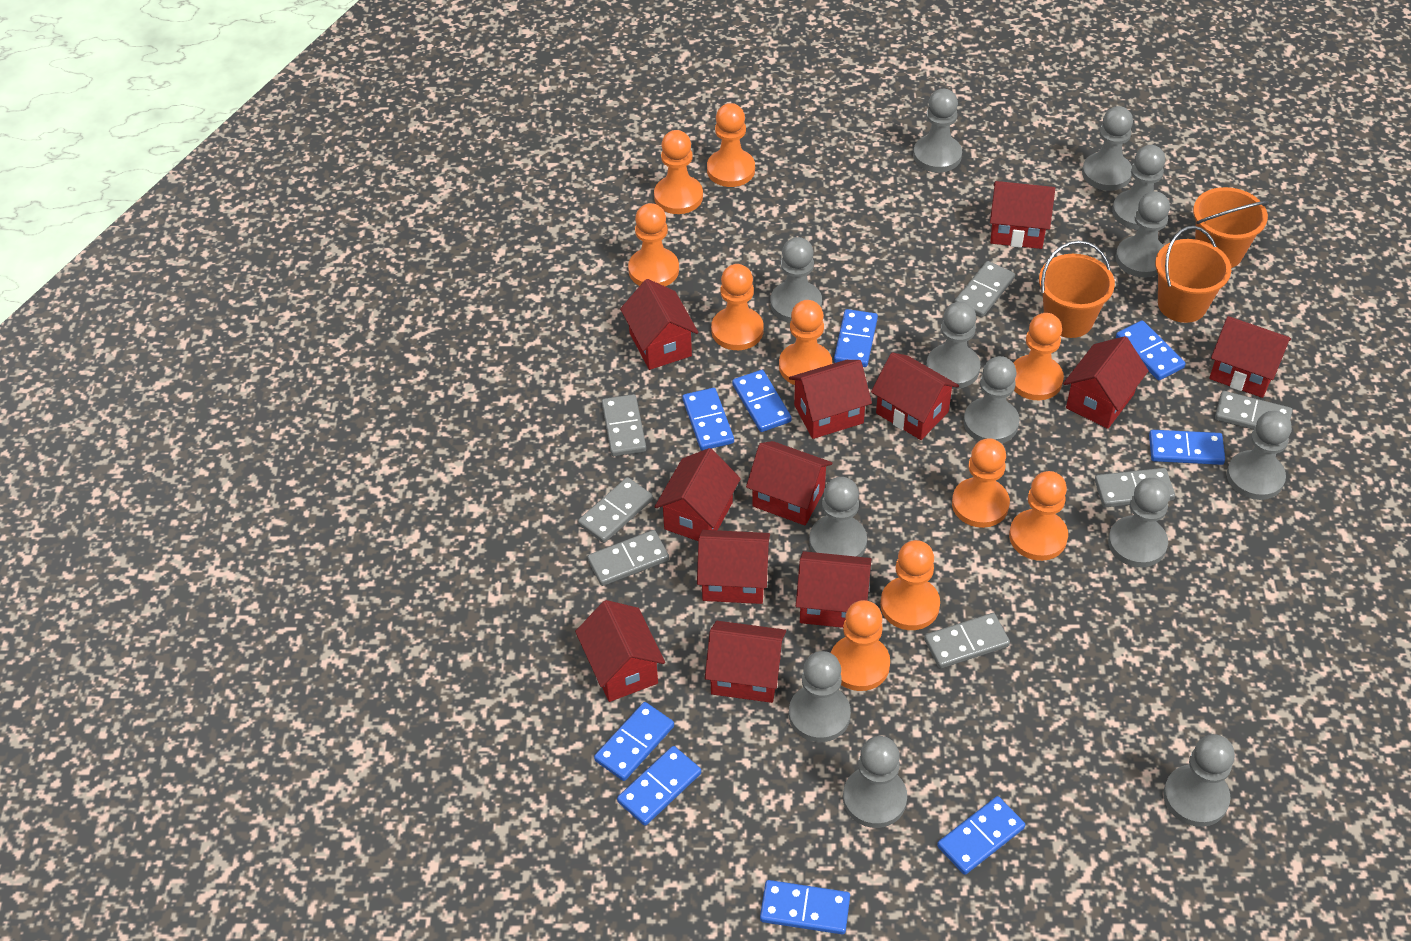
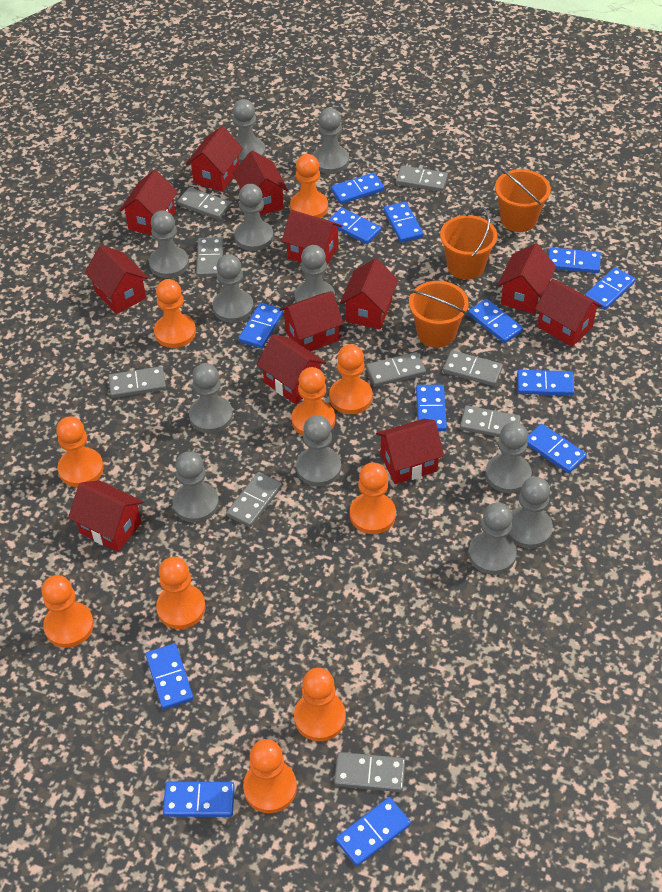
blue domino: 9 -> 13
grey domino: 7 -> 9
grey pawn: 13 -> 12

